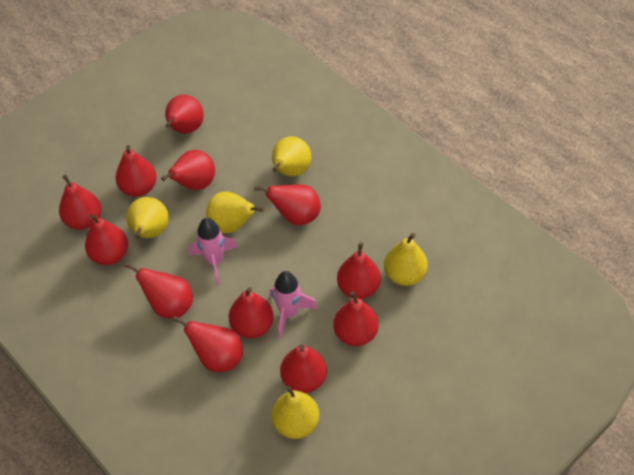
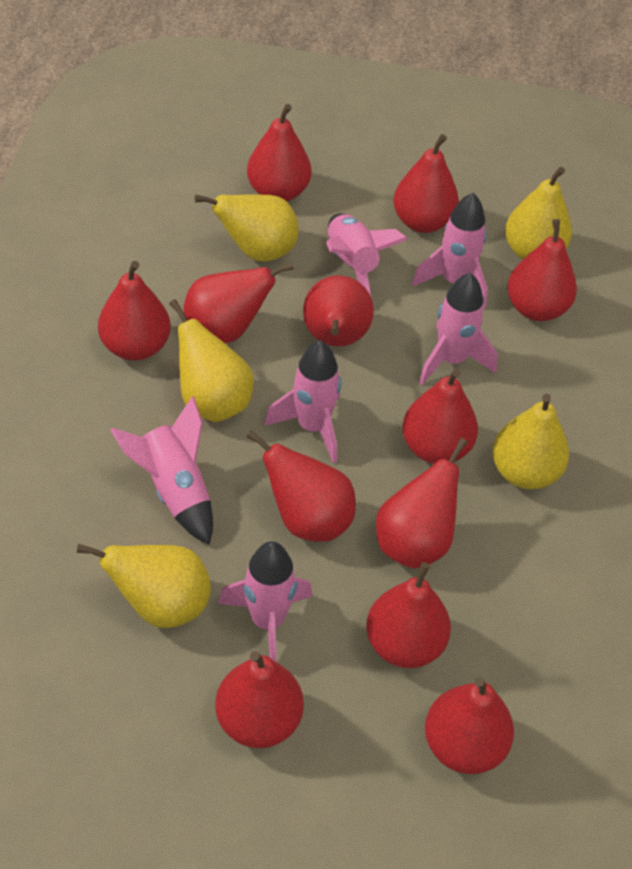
pink rocket: 2 -> 6

